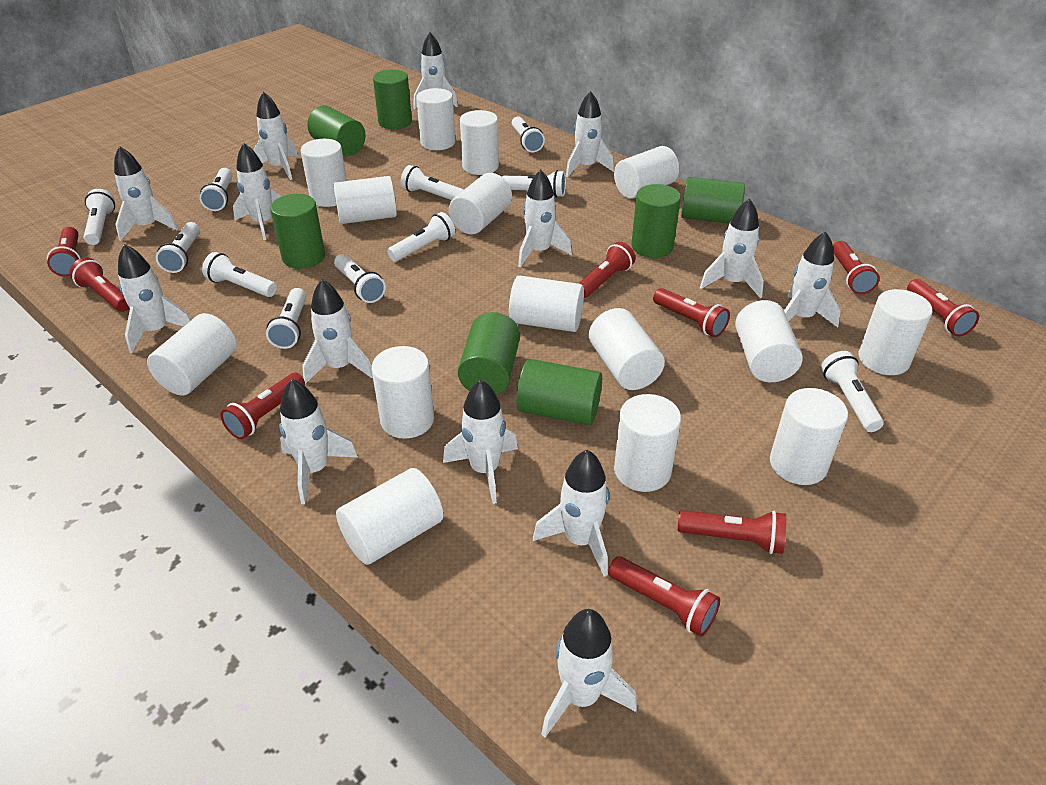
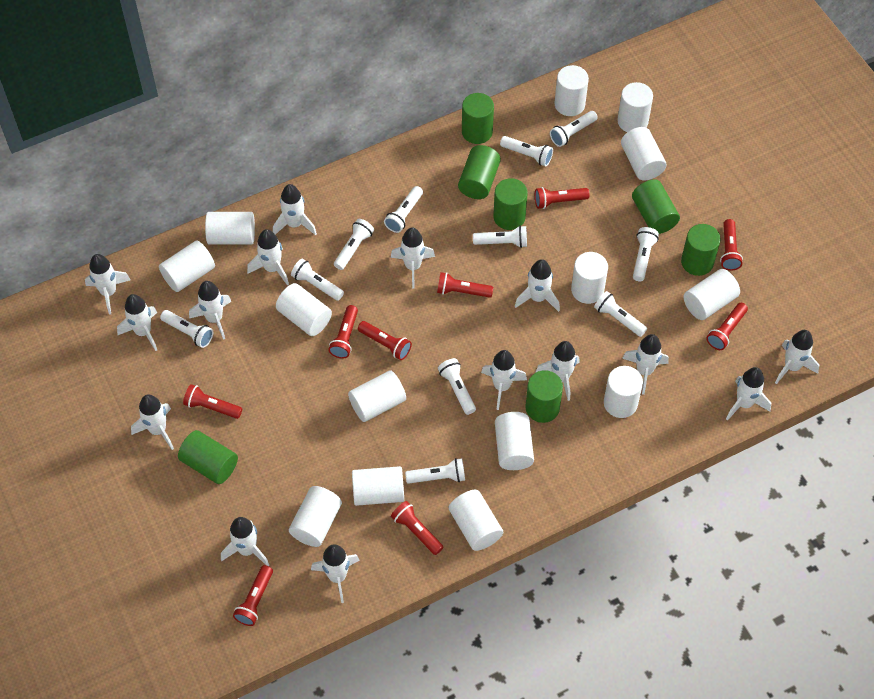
white cylinder: 15 -> 14
white rocket: 14 -> 15

